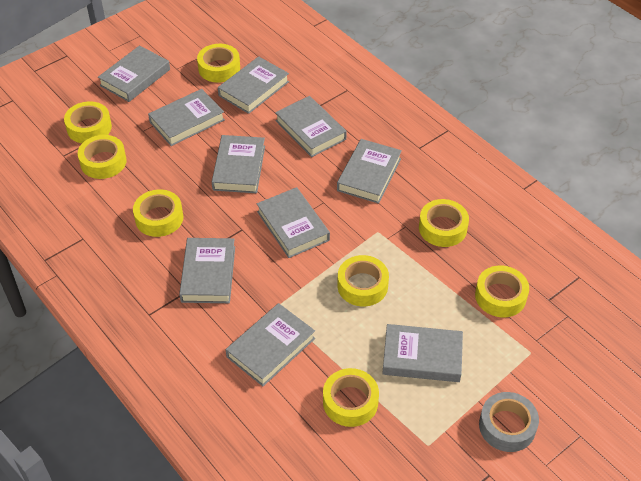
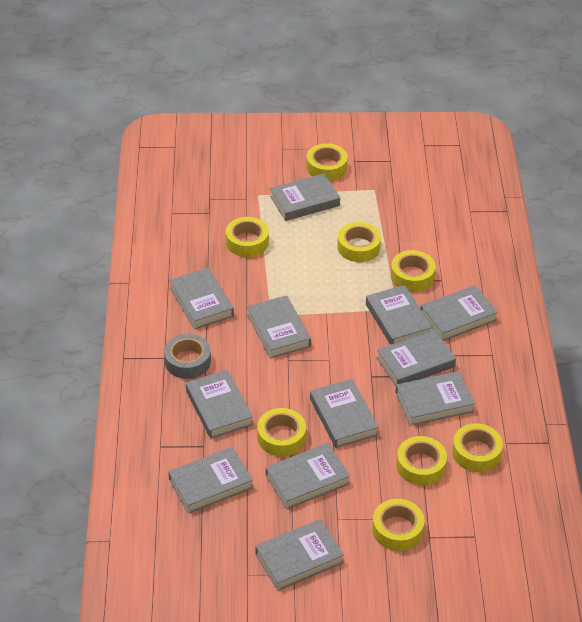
grey book: 10 -> 12

